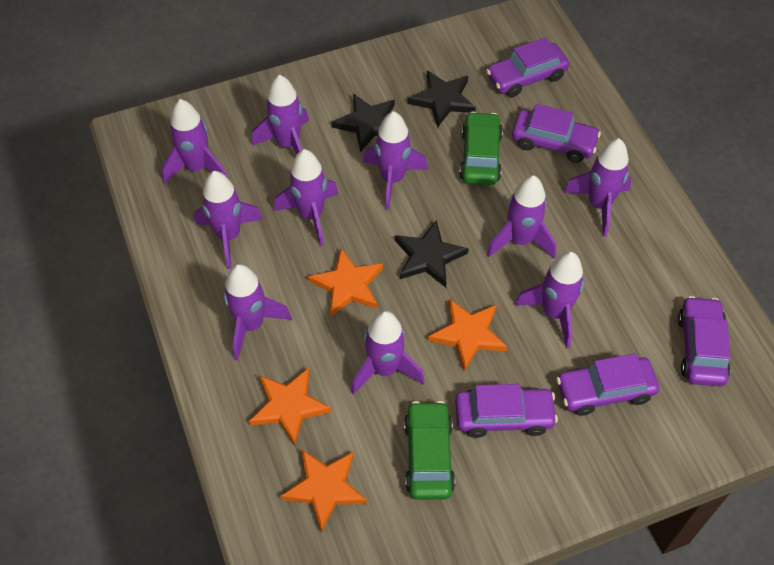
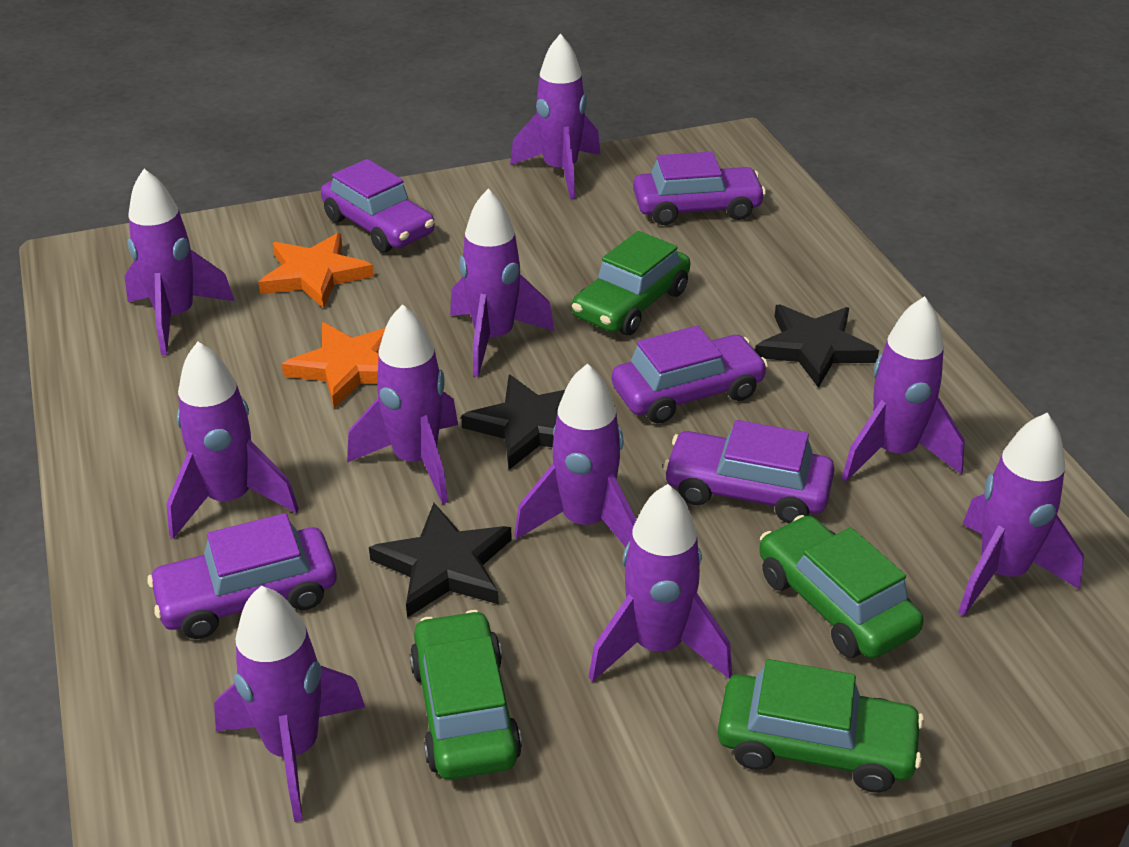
green car: 2 -> 4
orange star: 4 -> 2

